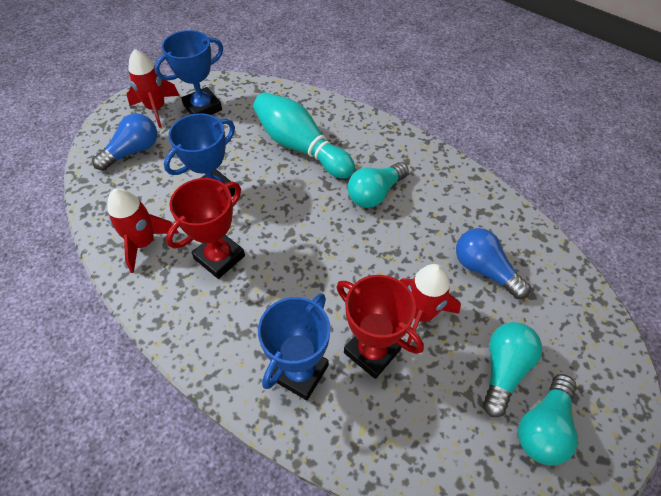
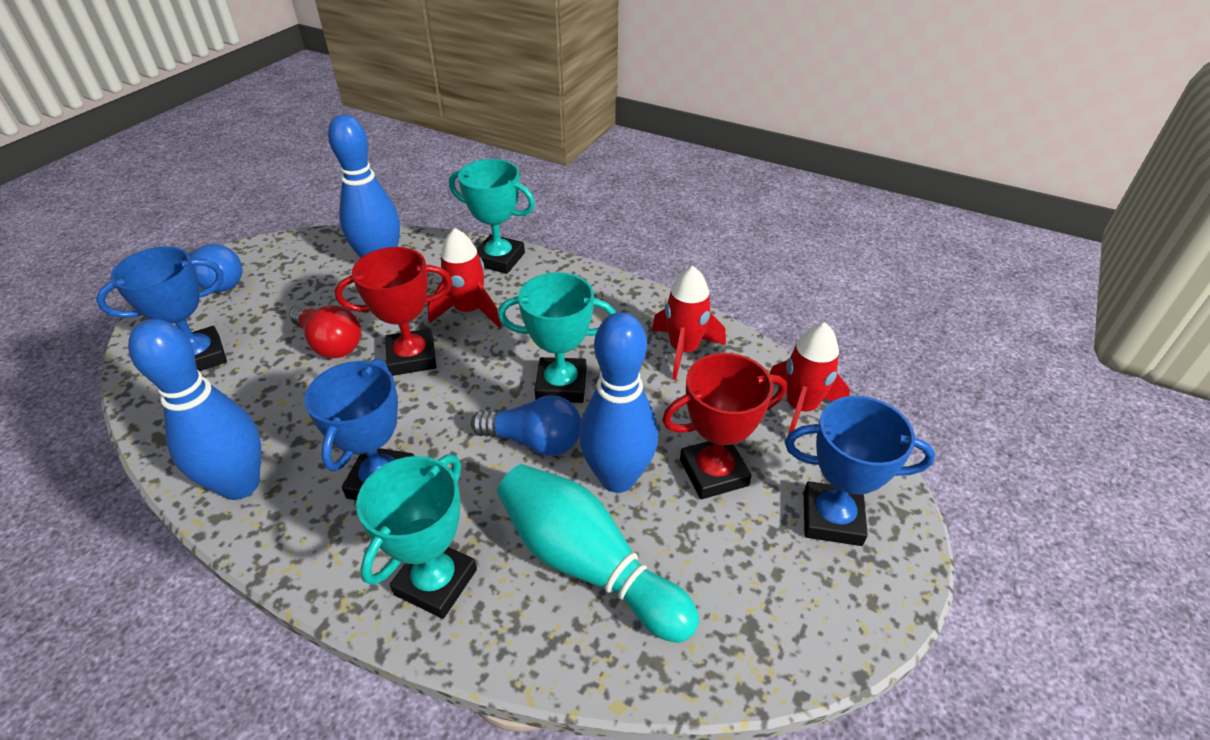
blue bowling pin: 0 -> 3
red light bulb: 0 -> 1
turquoise light bulb: 3 -> 0
turquoise trophy: 0 -> 3

